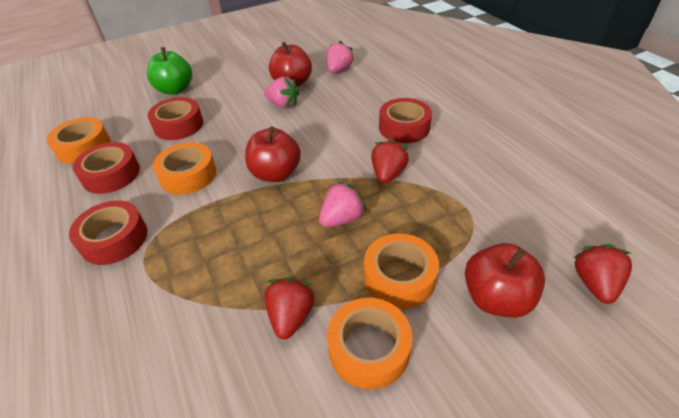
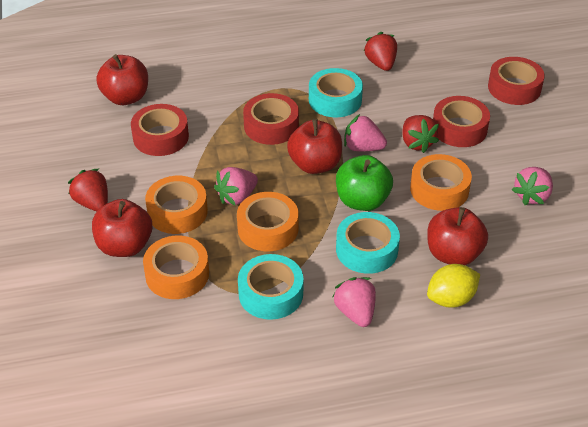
pink strawberry: 3 -> 4
red apple: 3 -> 4
turquoise tape: 0 -> 3
yellow lemon: 0 -> 1

